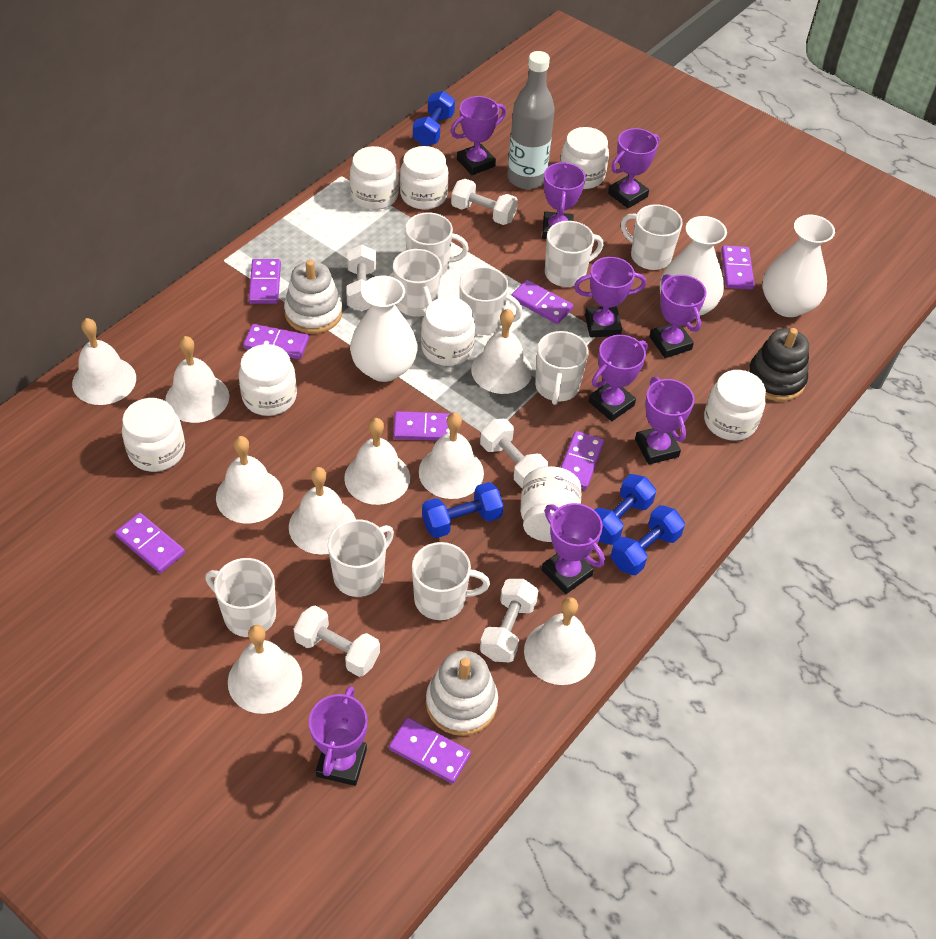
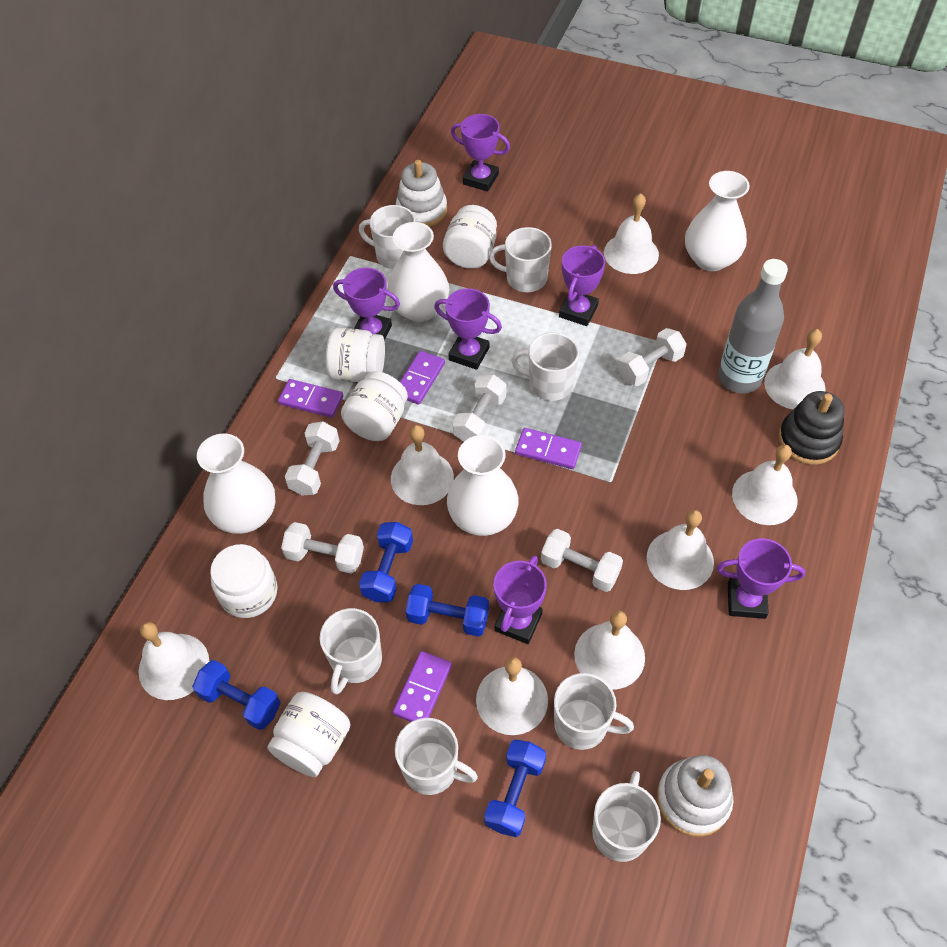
purple domino: 8 -> 4
purple trophy: 9 -> 6
white bell: 9 -> 8
white jar: 8 -> 5
white mug: 9 -> 7
white vase: 3 -> 4

